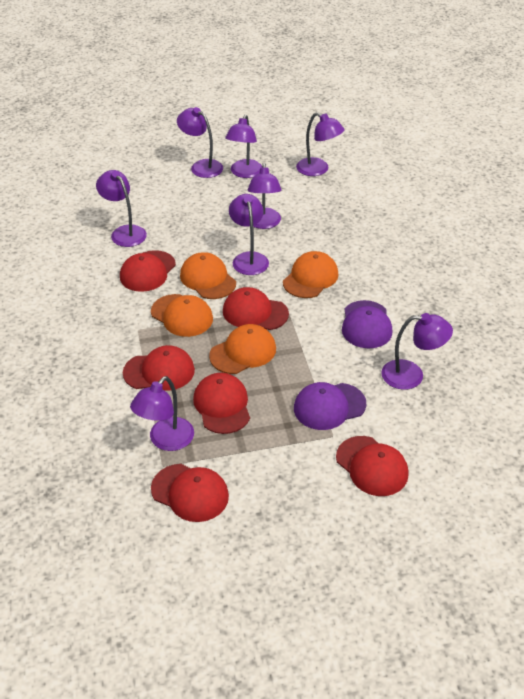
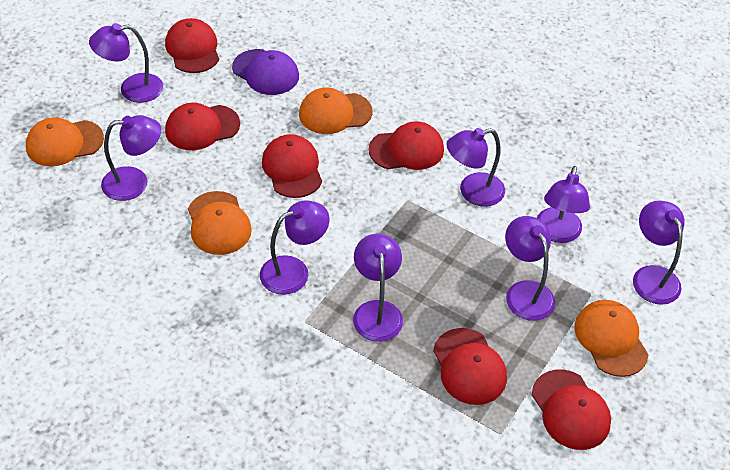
purple cap: 2 -> 1

